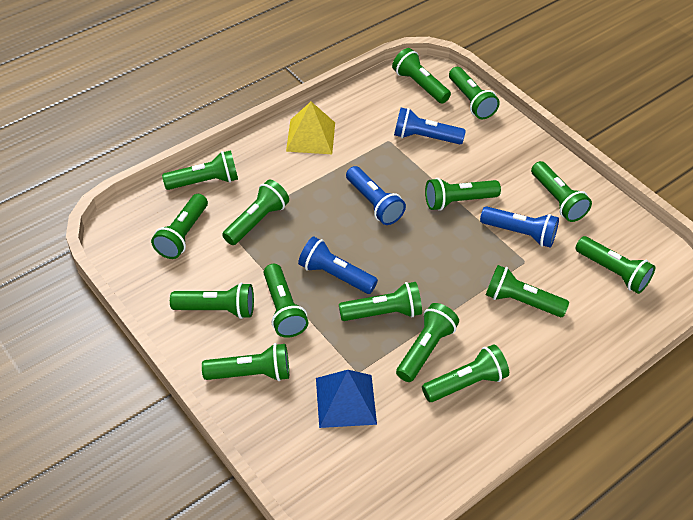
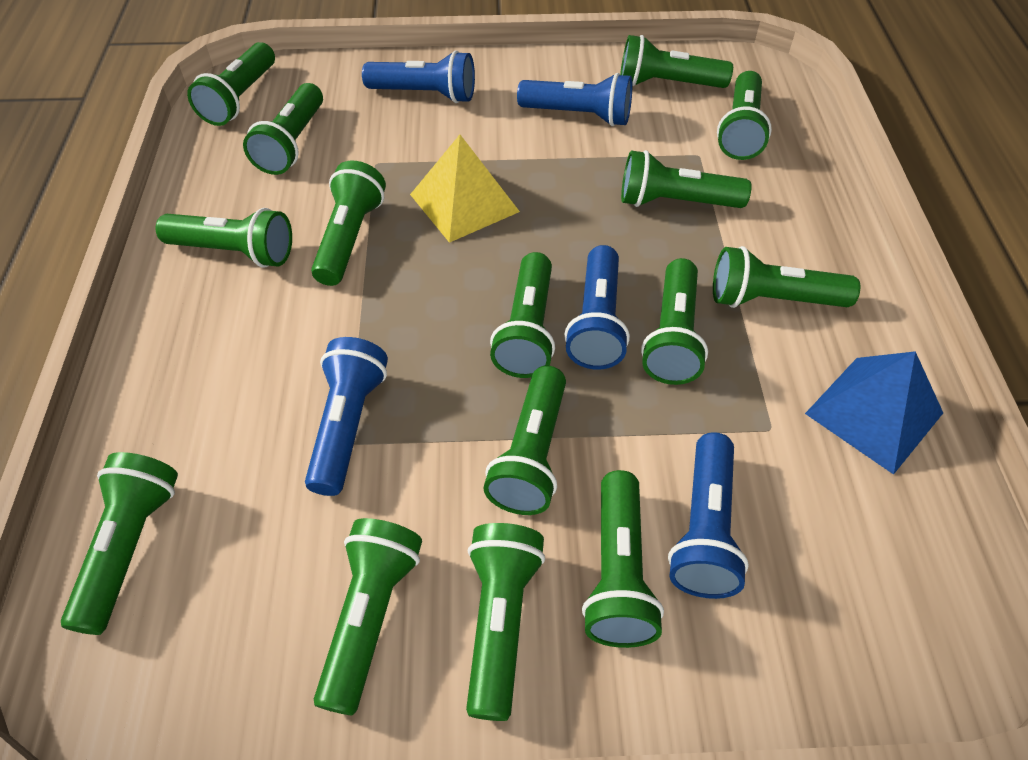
blue flashlight: 4 -> 5

